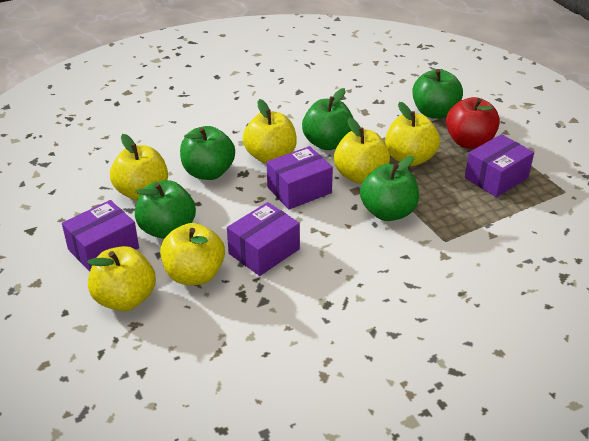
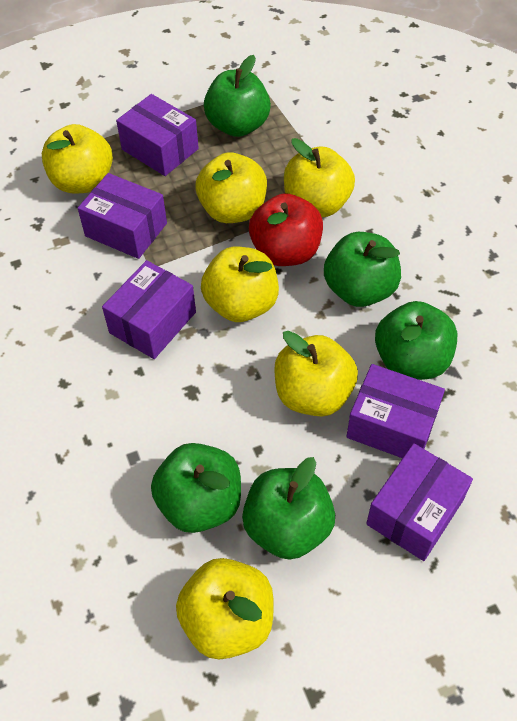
purple box: 4 -> 5

